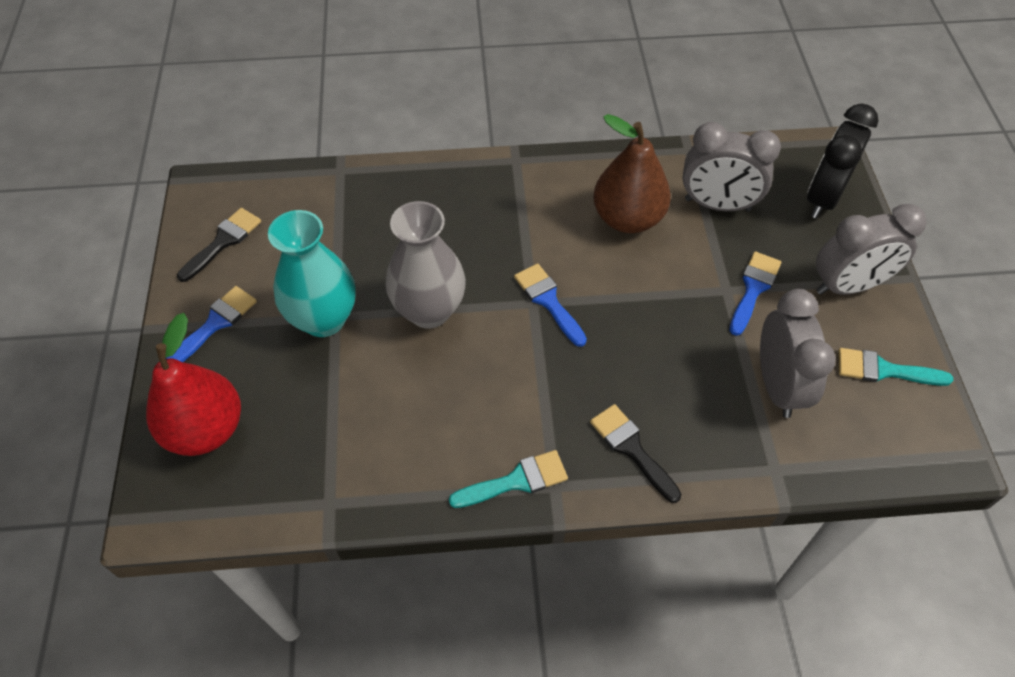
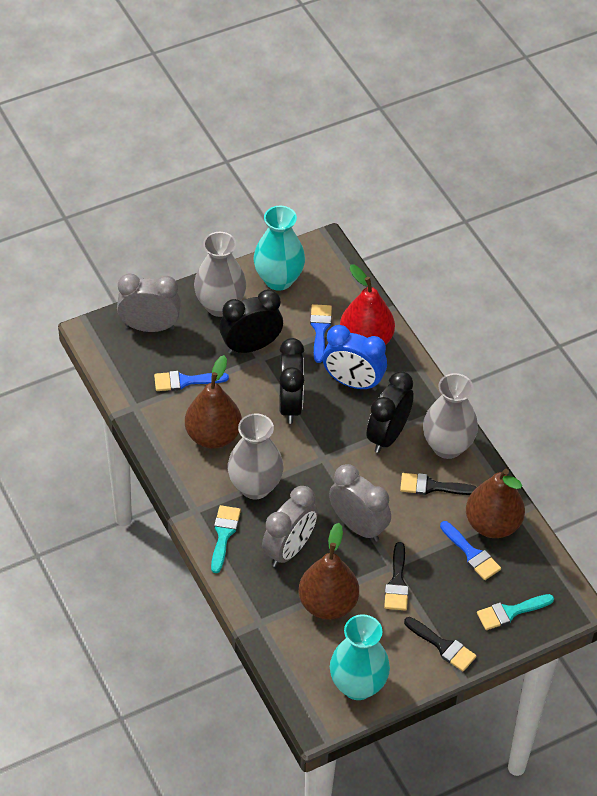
black brush: 2 -> 3
black clock: 1 -> 3
blue clock: 0 -> 1
brown pear: 1 -> 3
grey vase: 1 -> 3
turquoise vase: 1 -> 2

